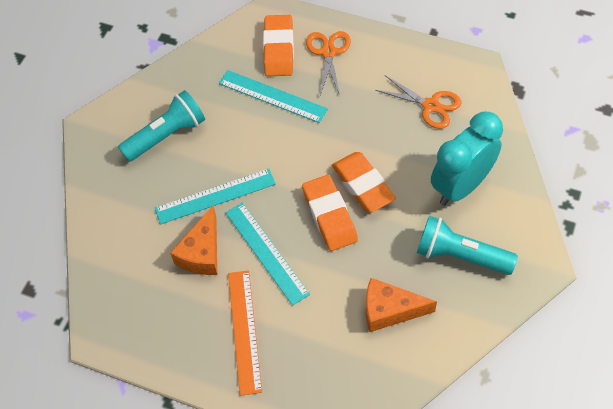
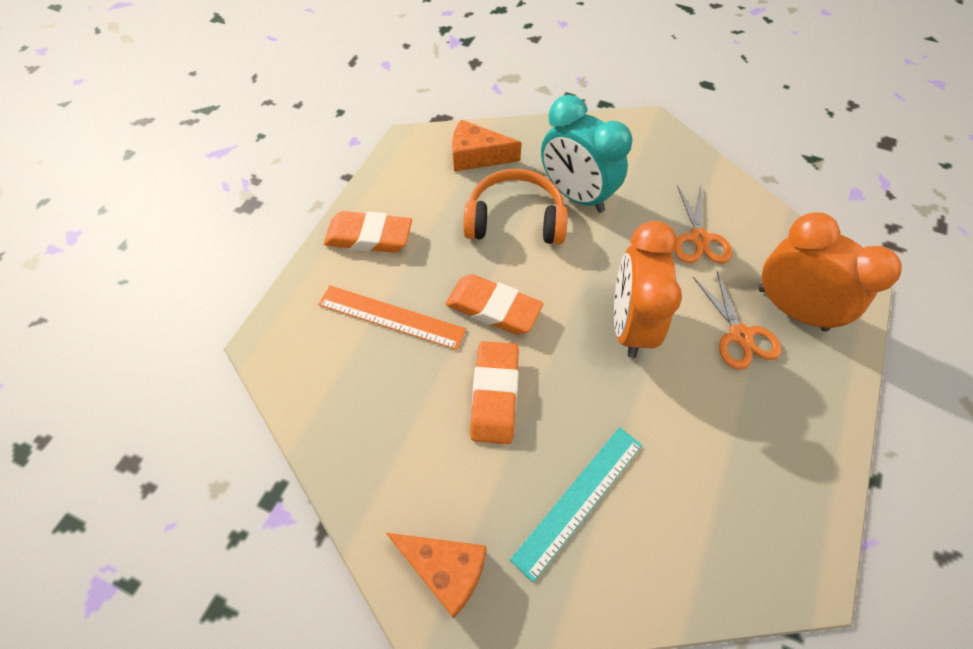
orange clock: 0 -> 2
orange headphones: 0 -> 1
turquoise flashlight: 2 -> 0
turquoise ruler: 3 -> 1

